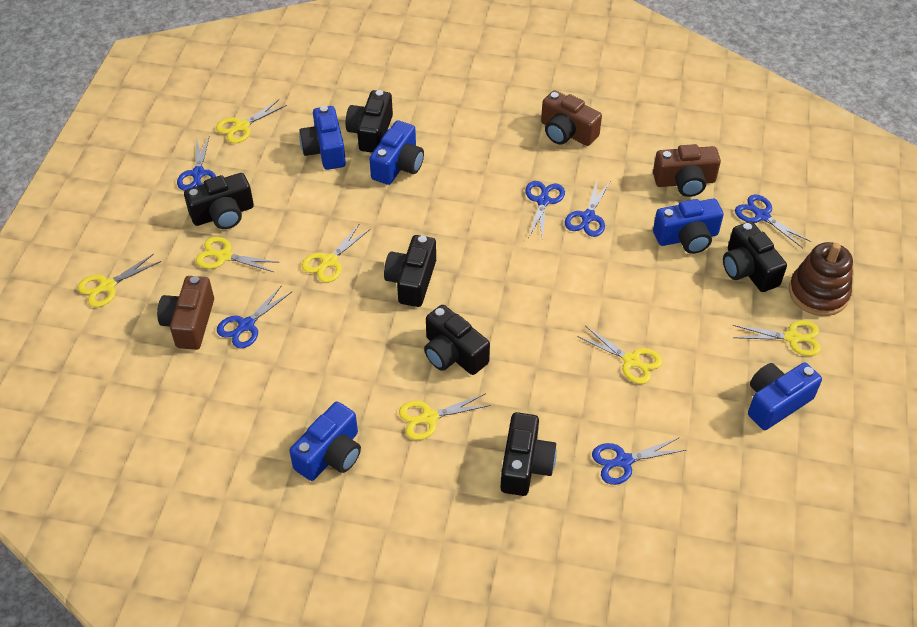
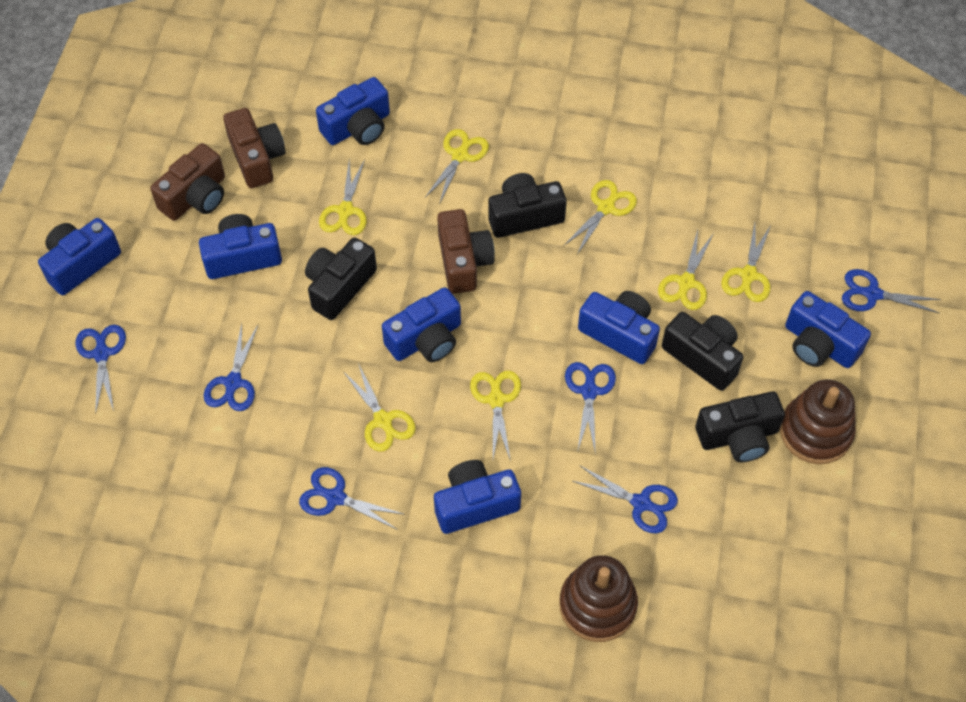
black camera: 6 -> 4
blue camera: 5 -> 7
brown stacking toy: 1 -> 2

